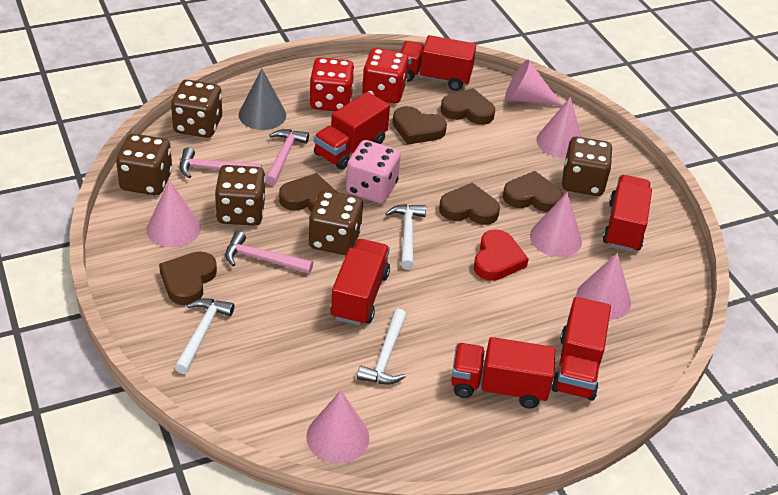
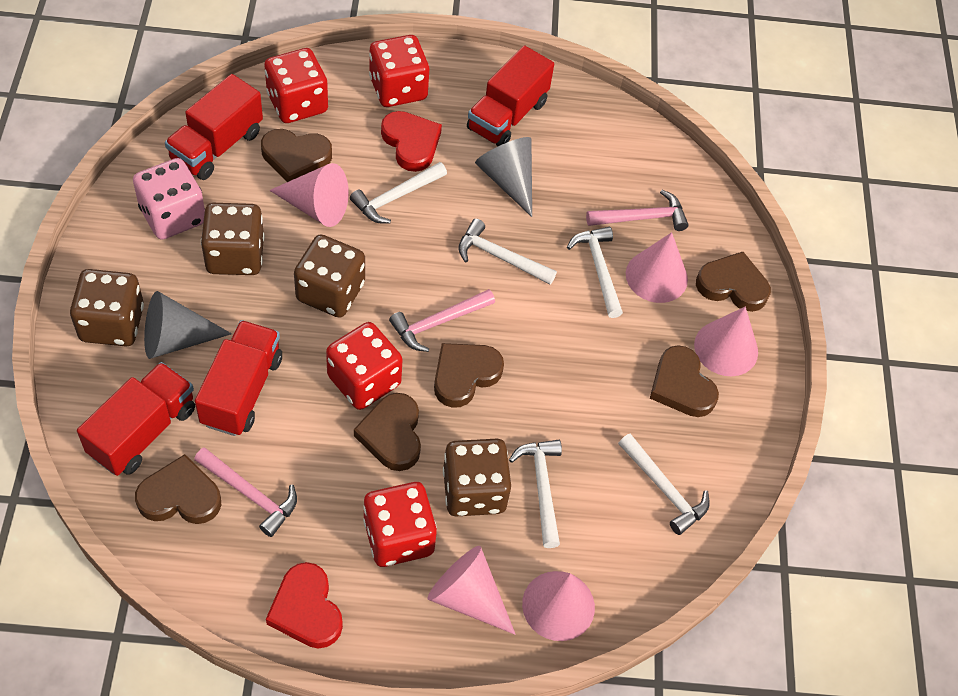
brown dice: 5 -> 4
grey cone: 1 -> 2
pink cone: 6 -> 5
red dice: 2 -> 4
red heart: 1 -> 2
red truck: 6 -> 4
white hammer: 3 -> 5

